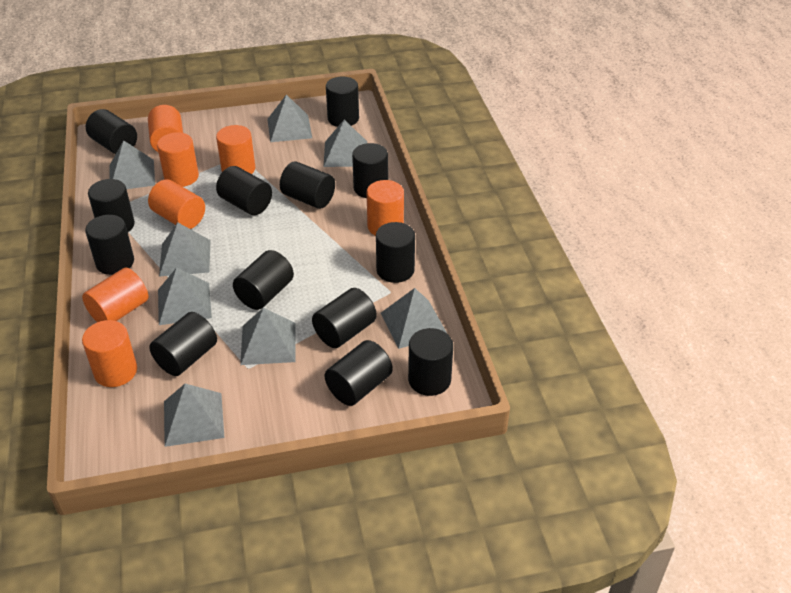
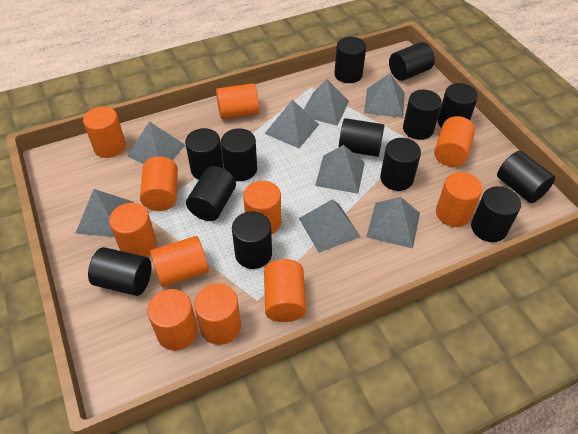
orange cylinder: 7 -> 11

